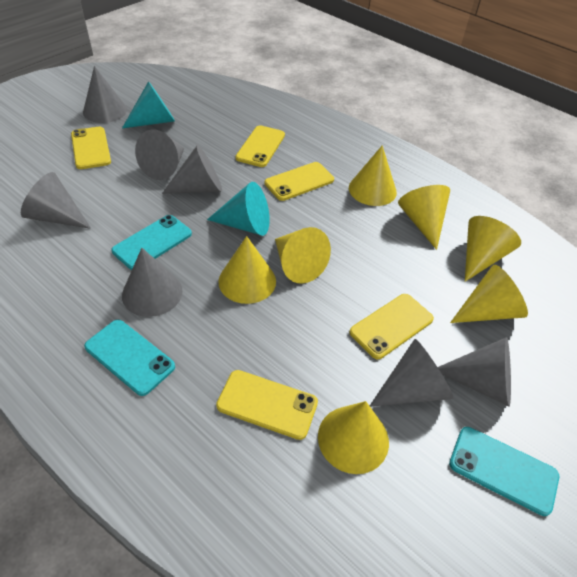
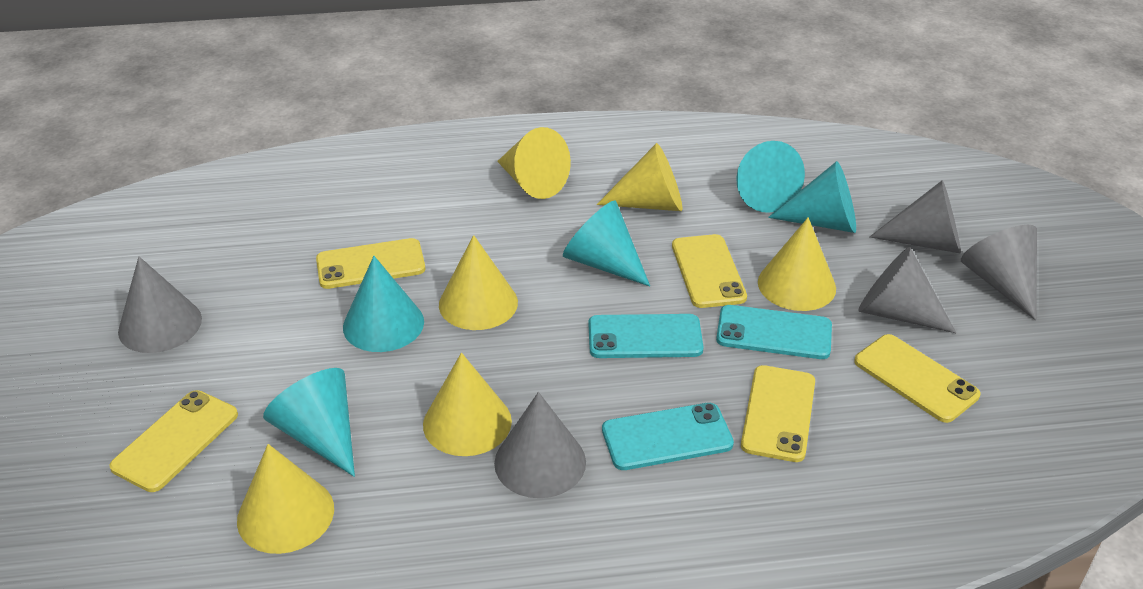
grey cone: 7 -> 5
turquoise cone: 2 -> 5
yellow cone: 7 -> 6

